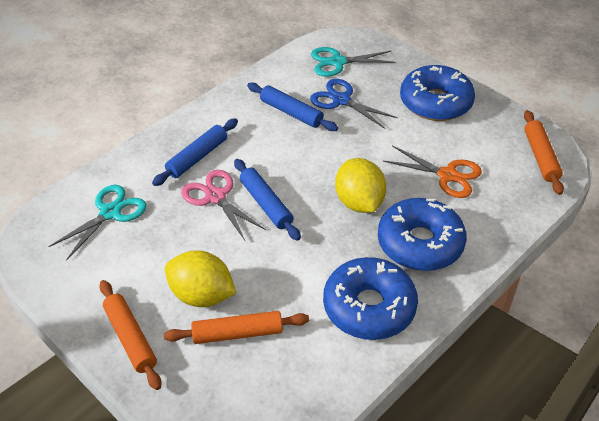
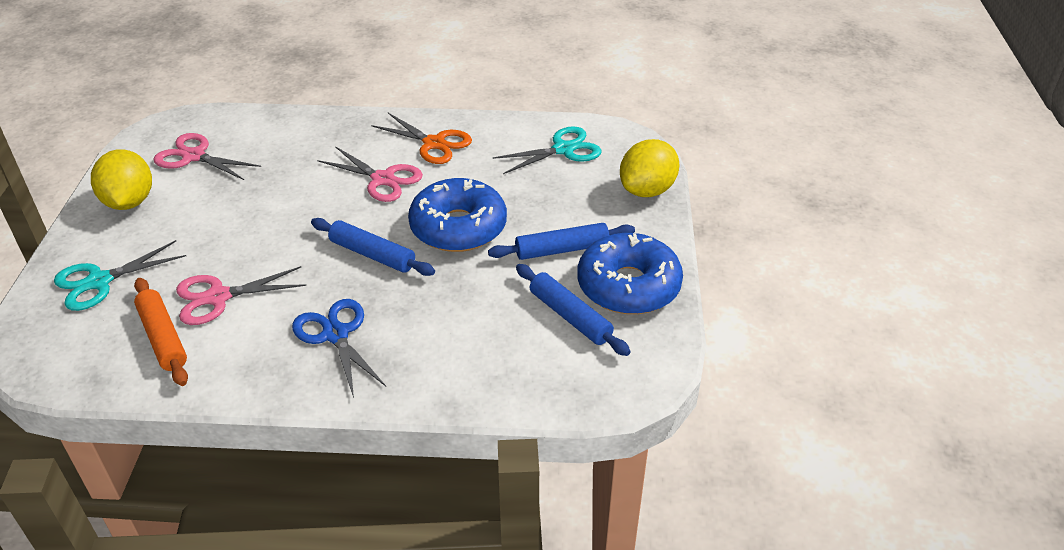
blue donut: 3 -> 2
orange rolling pin: 3 -> 1
pink scissors: 1 -> 3

